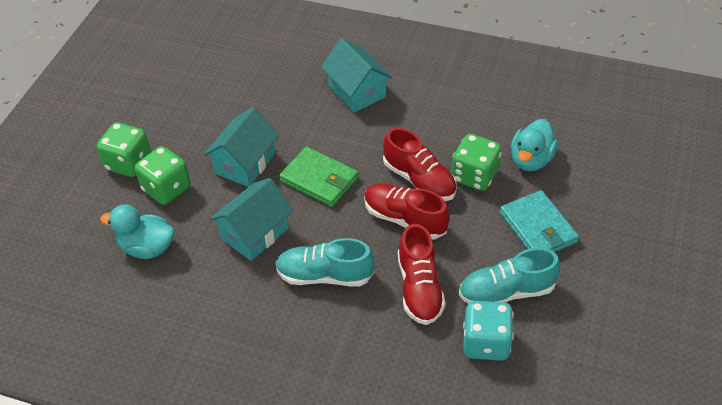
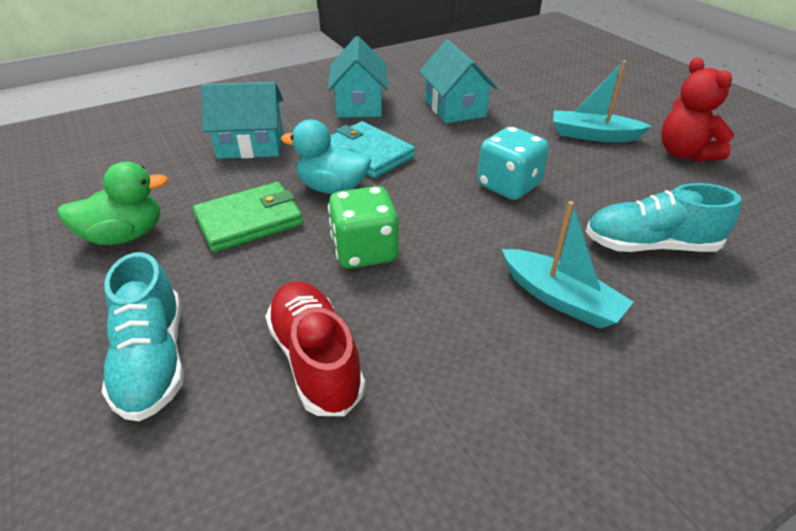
green dice: 3 -> 1
green duck: 0 -> 1
red shoe: 3 -> 1
red teddy bear: 0 -> 1
turquoise boat: 0 -> 2
turquoise duck: 2 -> 1

